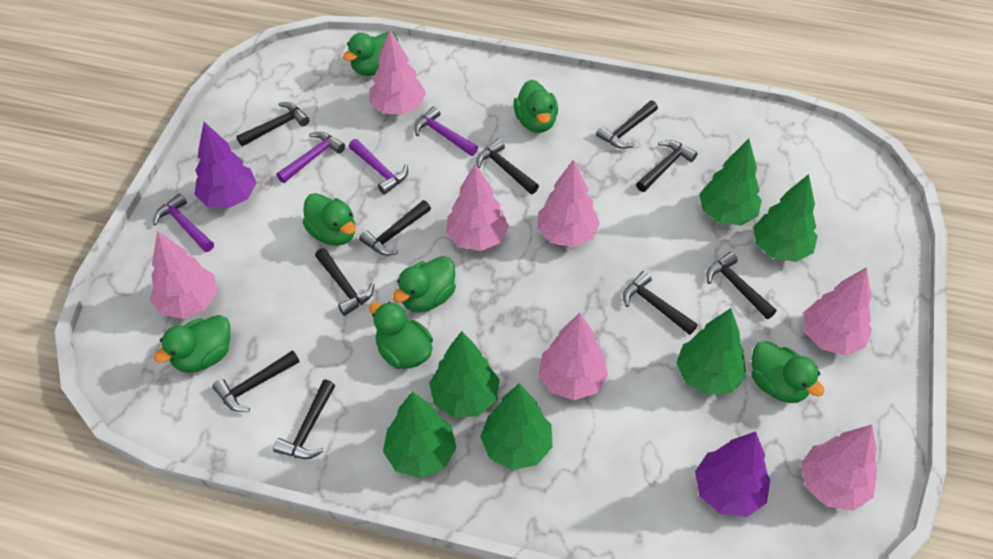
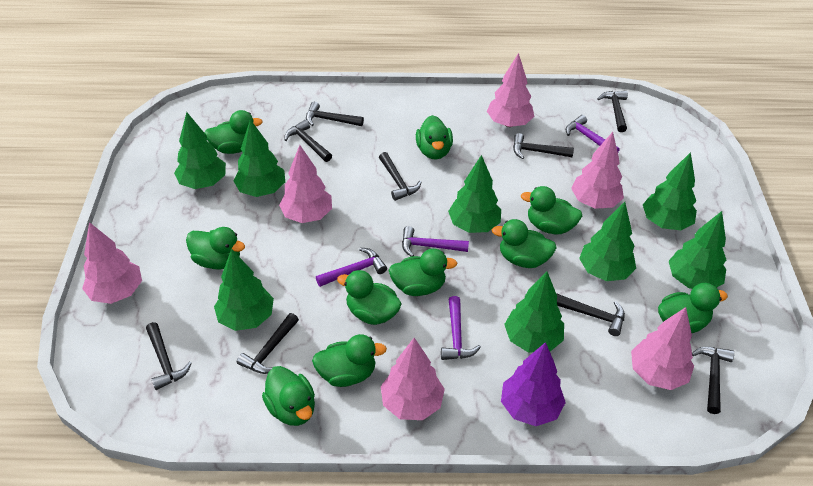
black hammer: 10 -> 9
green duck: 7 -> 10
green tree: 6 -> 8
pink tree: 7 -> 6
purple tree: 2 -> 1

